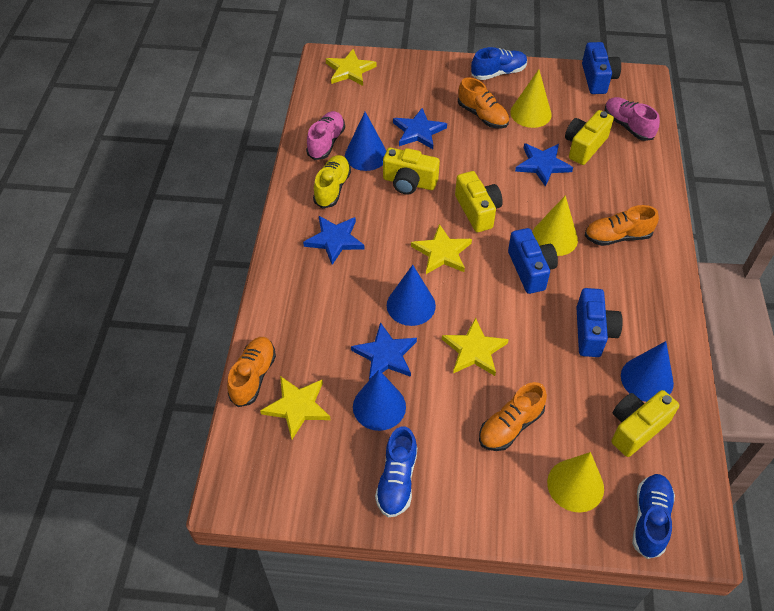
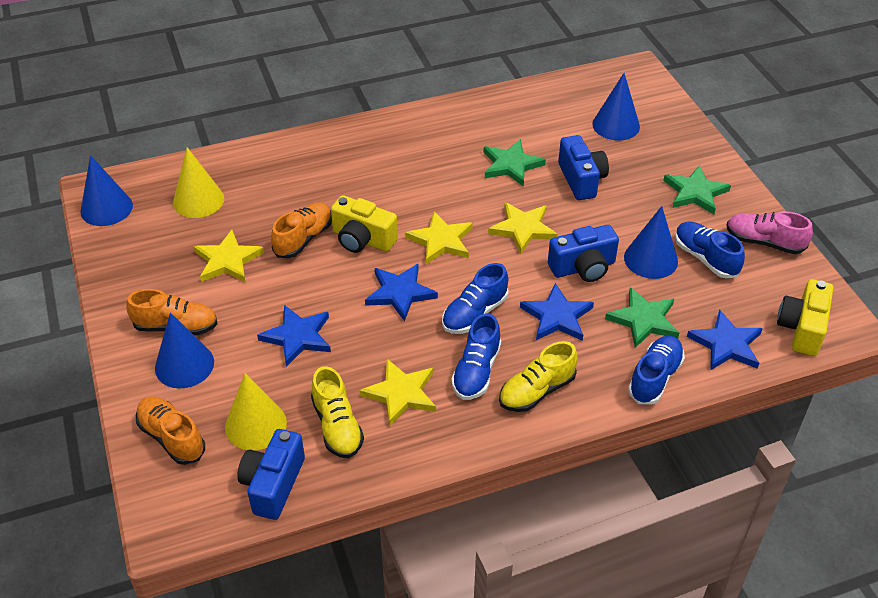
blue shoe: 3 -> 4
green star: 0 -> 3
orange shoe: 4 -> 3
pink shoe: 2 -> 1
yellow camera: 4 -> 2
yellow cone: 3 -> 2
yellow shoe: 1 -> 2

